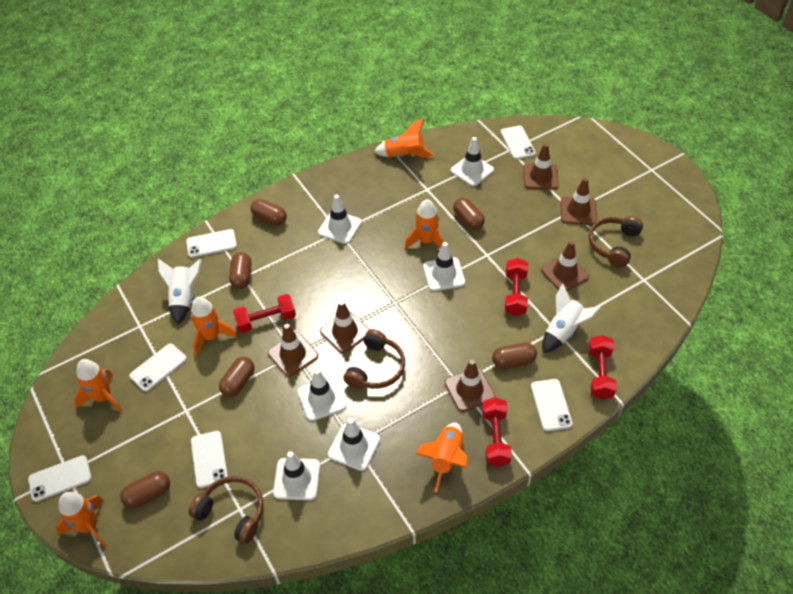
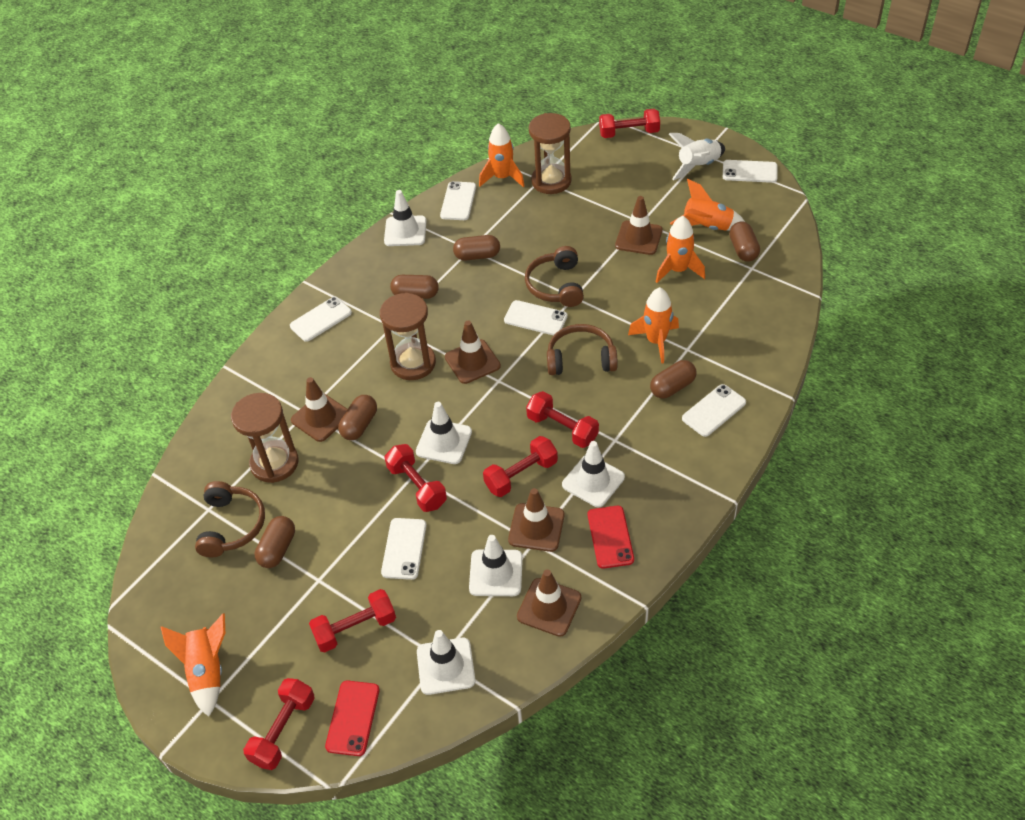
brown hourglass: 0 -> 3
brown traffic cone: 6 -> 5
orange rocket: 6 -> 5
red dumbbell: 4 -> 6
red phone: 0 -> 2
white rocket: 2 -> 1
white traffic cone: 6 -> 5

